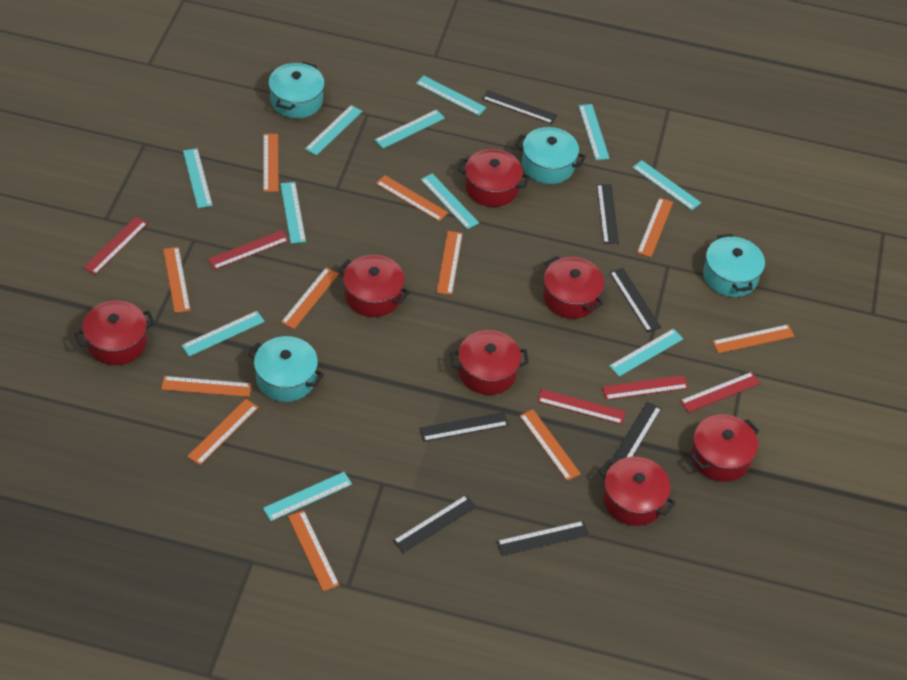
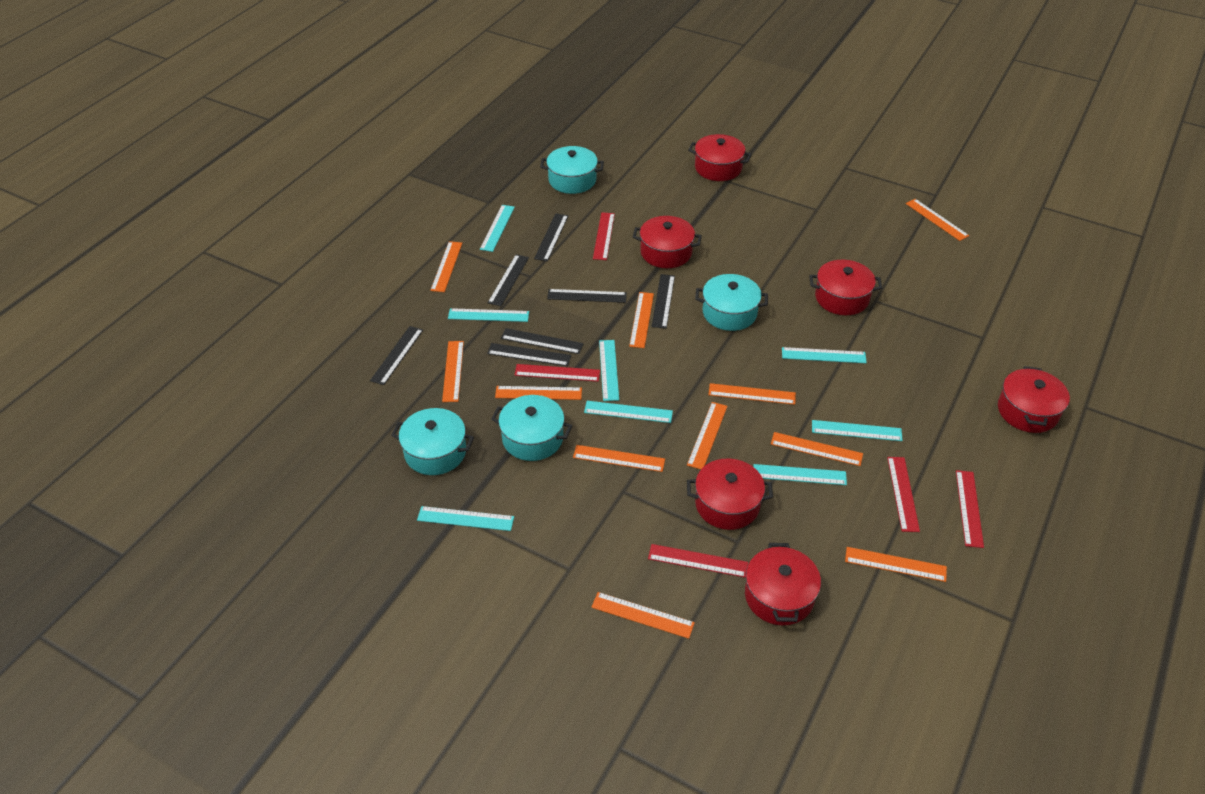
red pot: 7 -> 6
turquoise ruler: 11 -> 8

